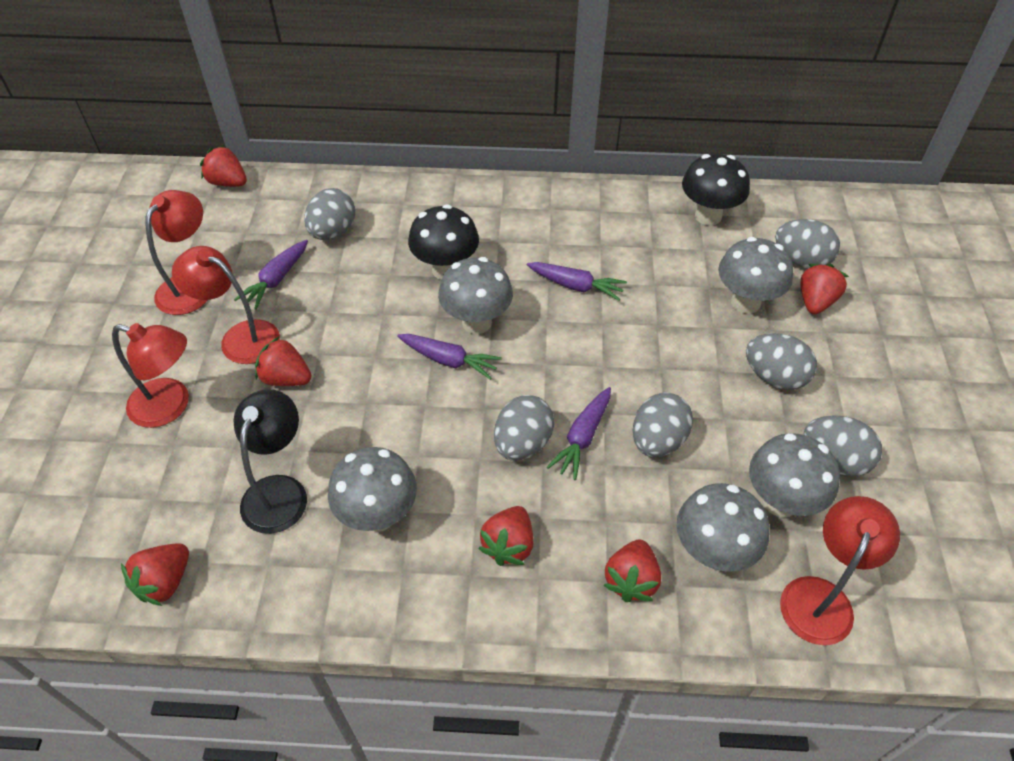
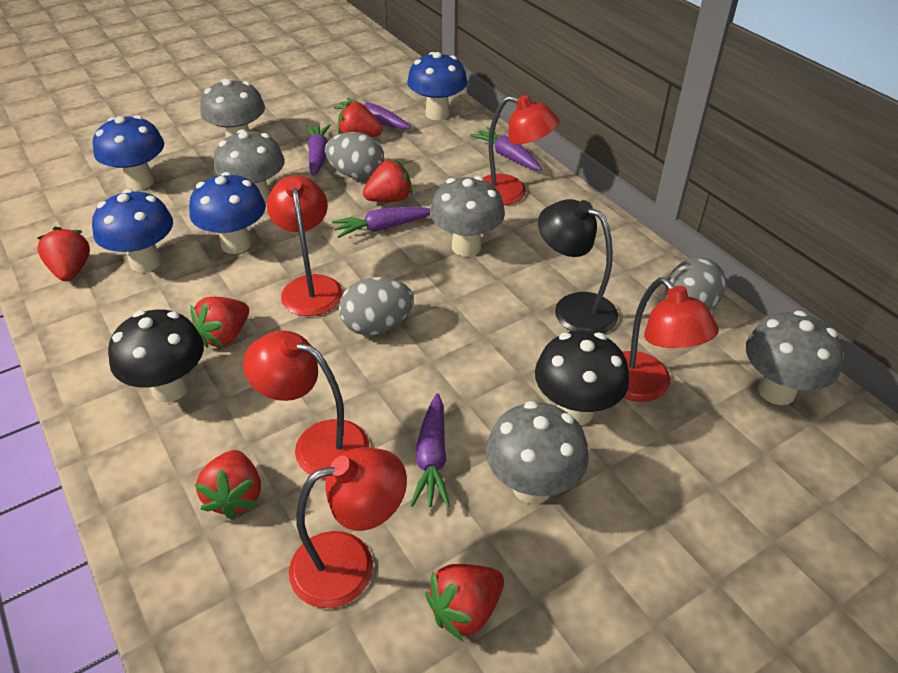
blue mushroom: 0 -> 4
grey egg: 6 -> 3
purple carrot: 4 -> 5
red lamp: 4 -> 5

